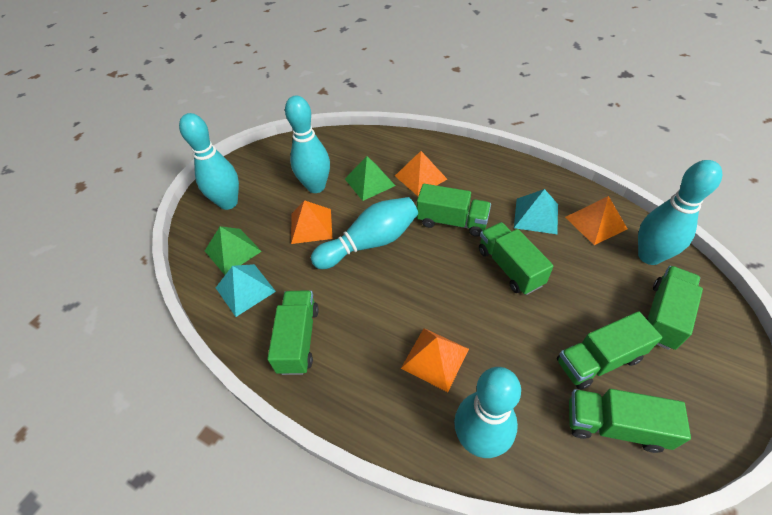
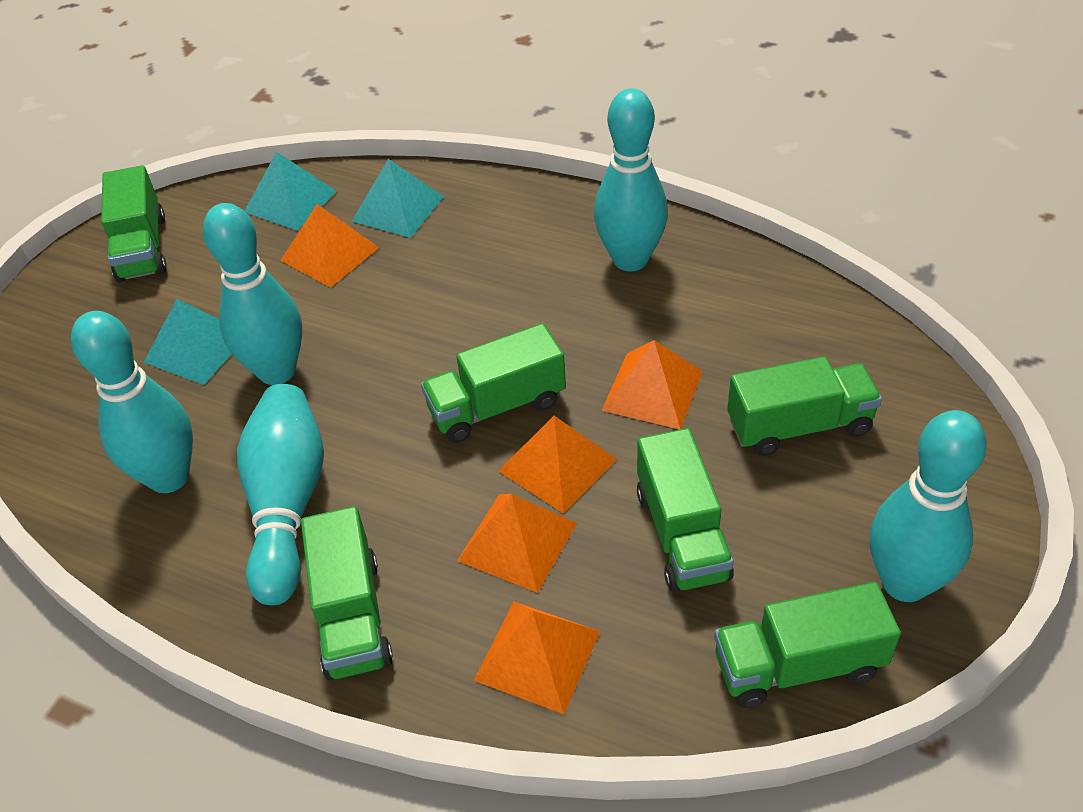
green pyramid: 2 -> 0
orange pyramid: 4 -> 5
turquoise pyramid: 2 -> 3

